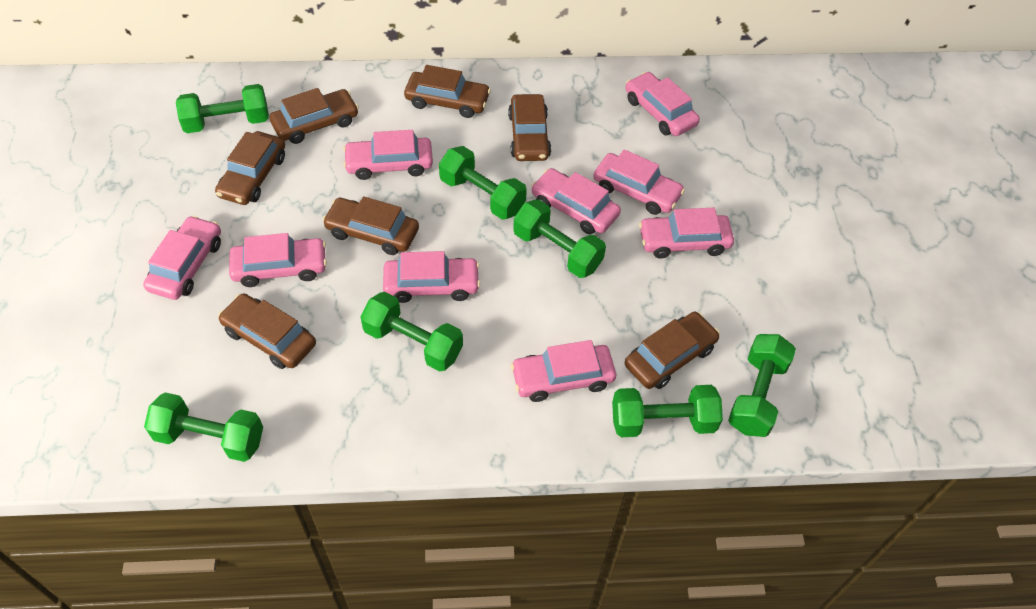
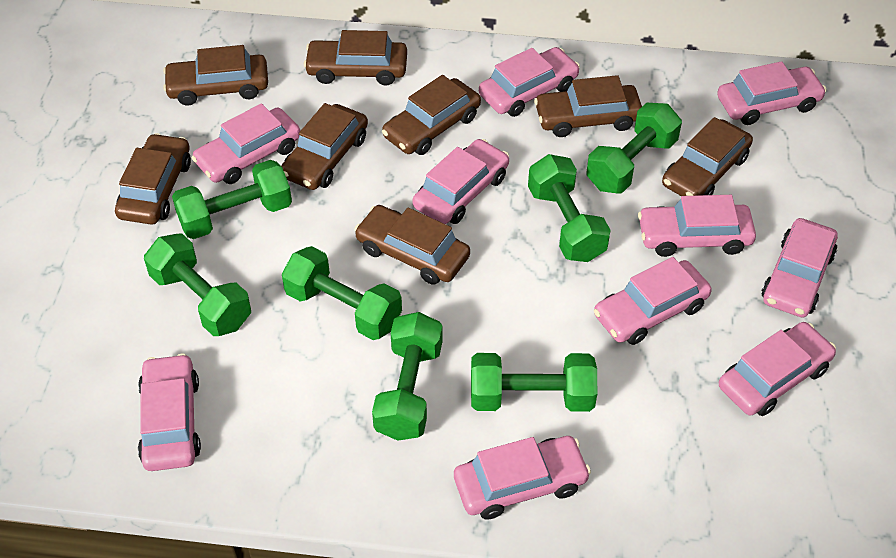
brown car: 7 -> 8
pink car: 9 -> 10

